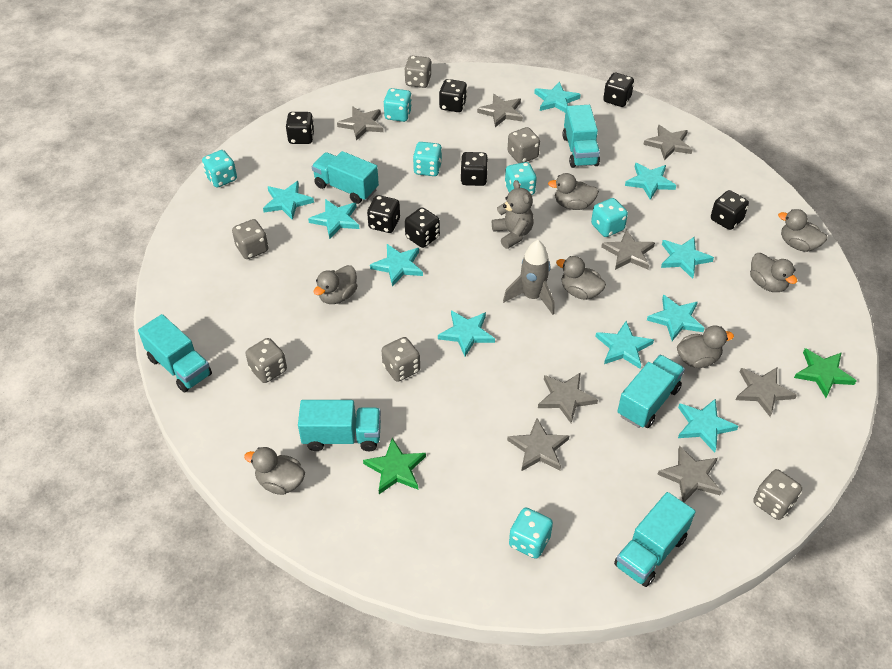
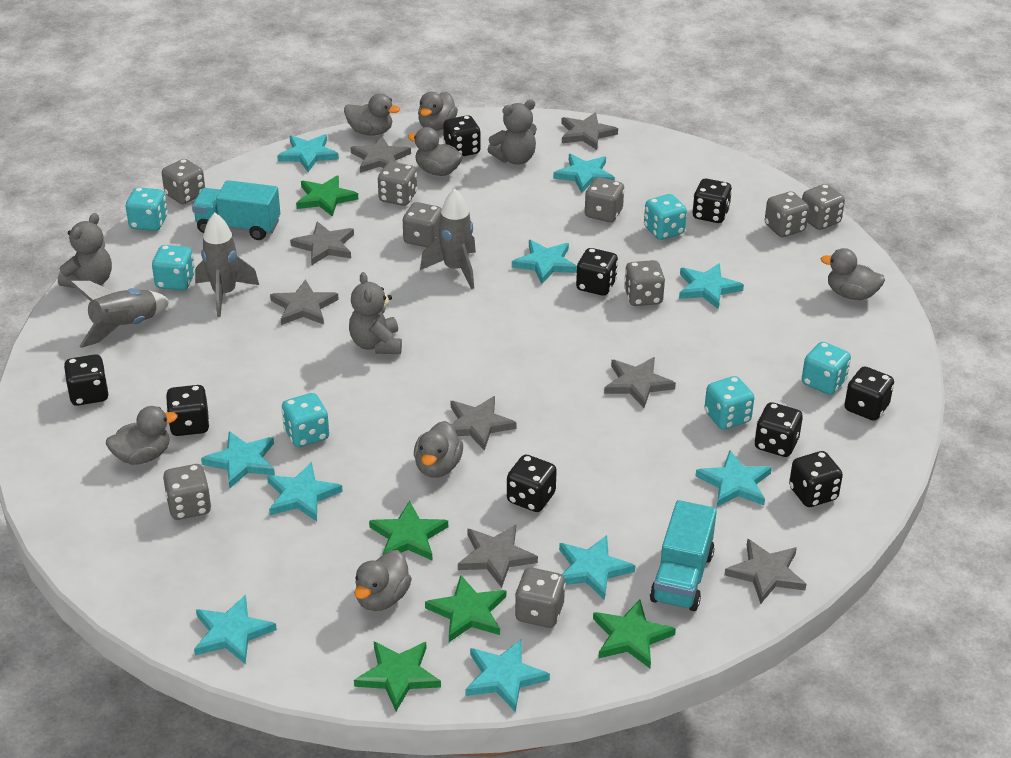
black dice: 7 -> 9
green star: 2 -> 5
grey dice: 6 -> 9
grey rocket: 1 -> 3
grey teddy bear: 1 -> 3
turquoise truck: 6 -> 2

